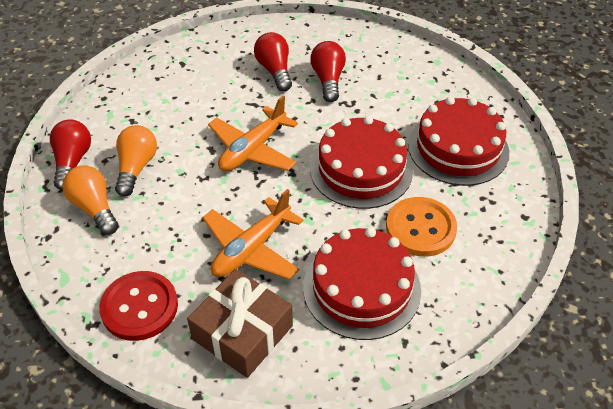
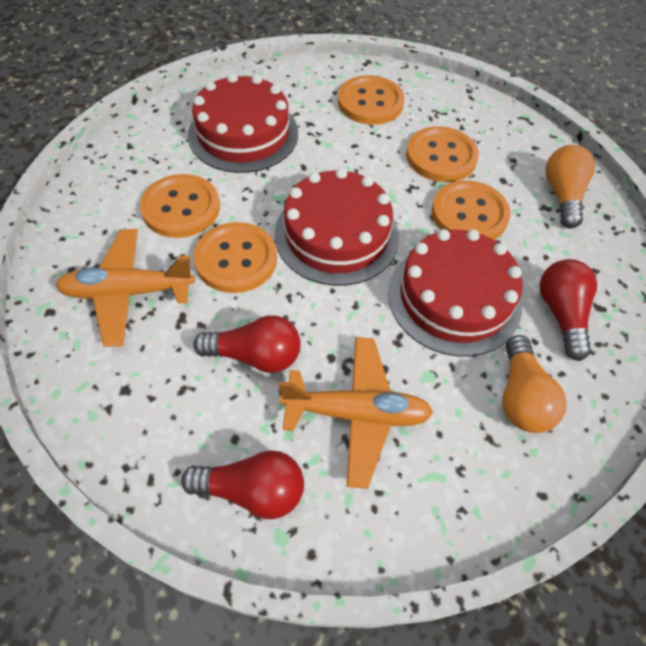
brown gift: 1 -> 0
orange button: 1 -> 5
red button: 1 -> 0

